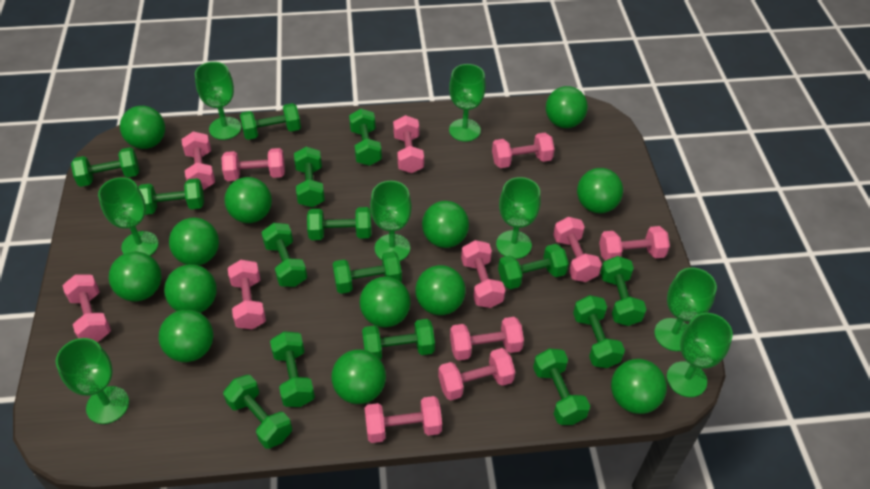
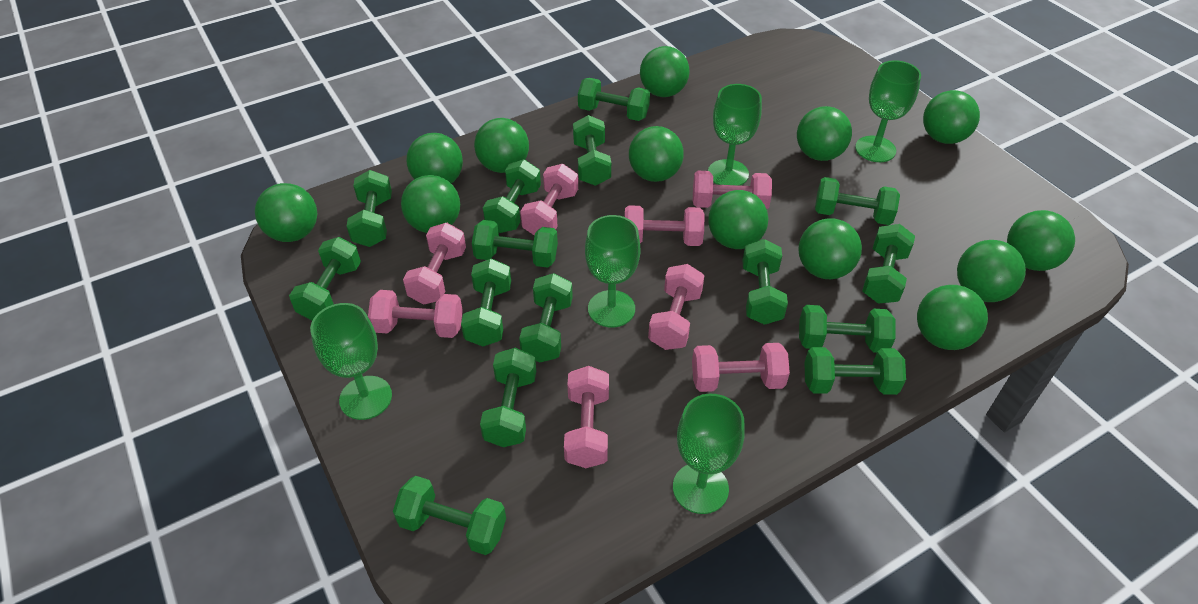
green goblet: 8 -> 5
pink dumbbell: 12 -> 8

